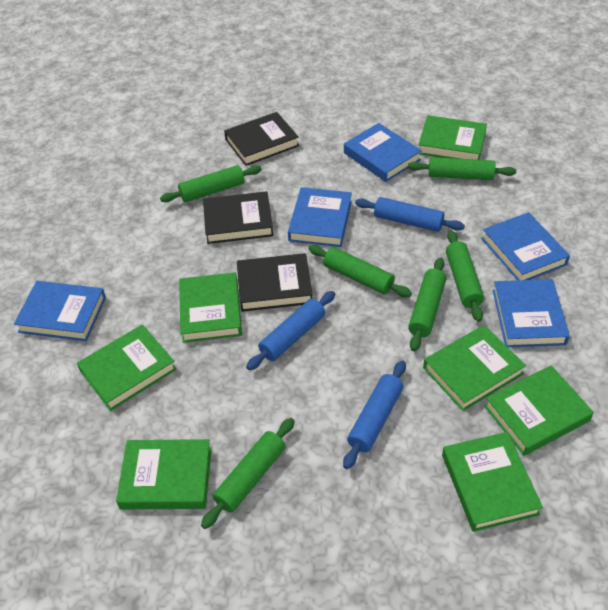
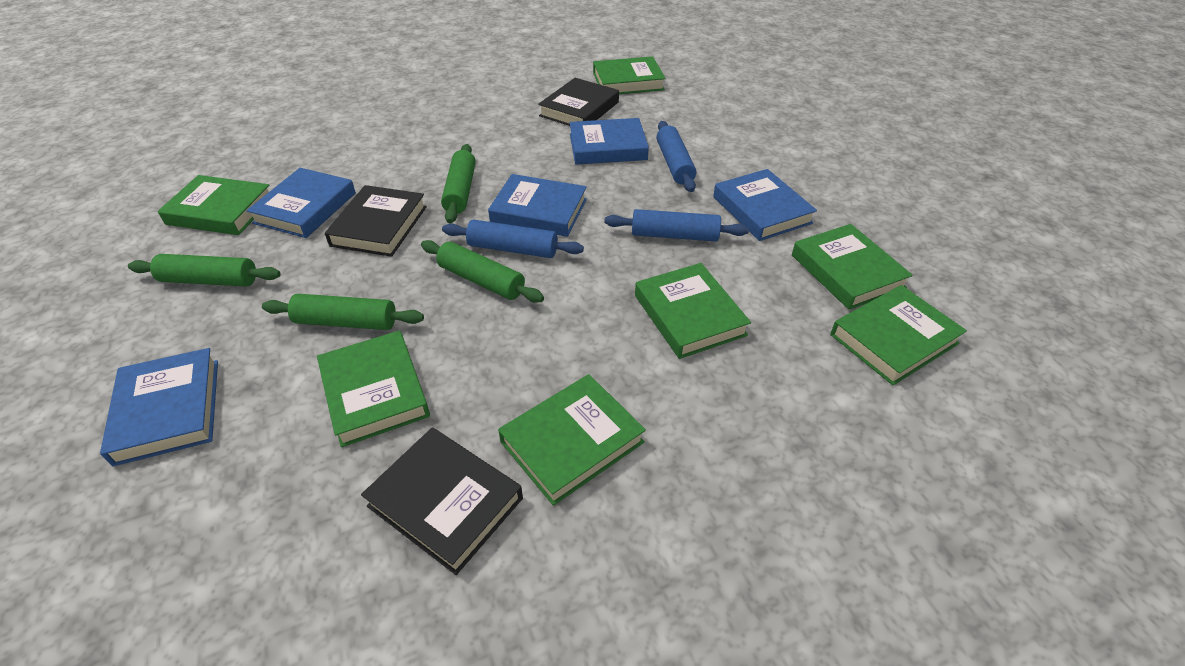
green rolling pin: 6 -> 4

